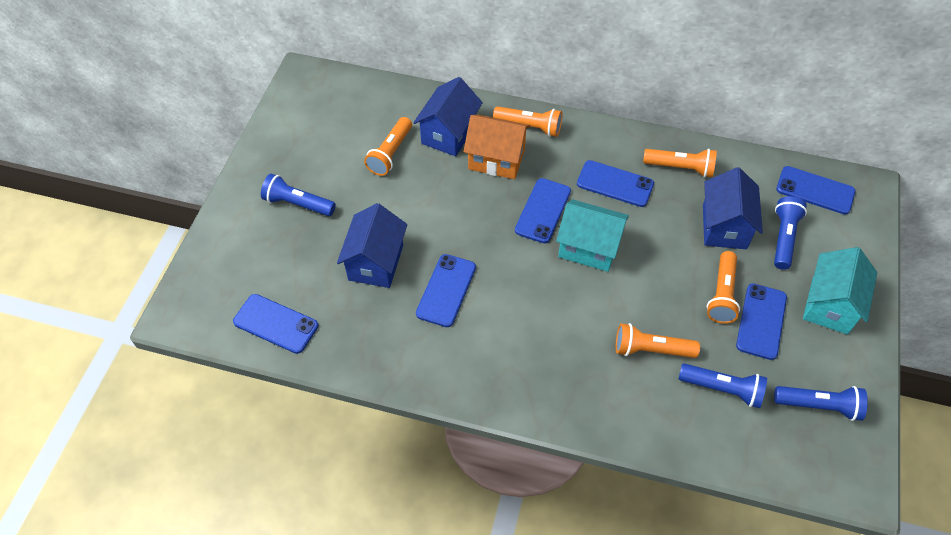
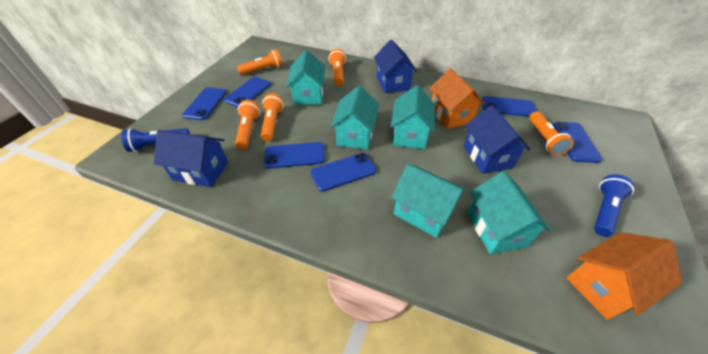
blue flashlight: 4 -> 2
orange house: 1 -> 2
turquoise house: 2 -> 5

